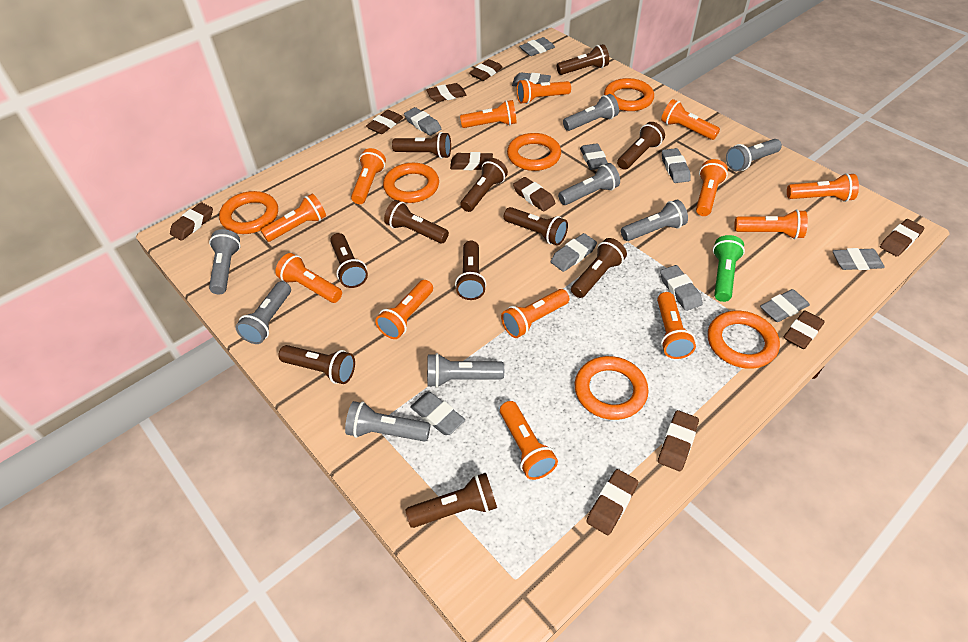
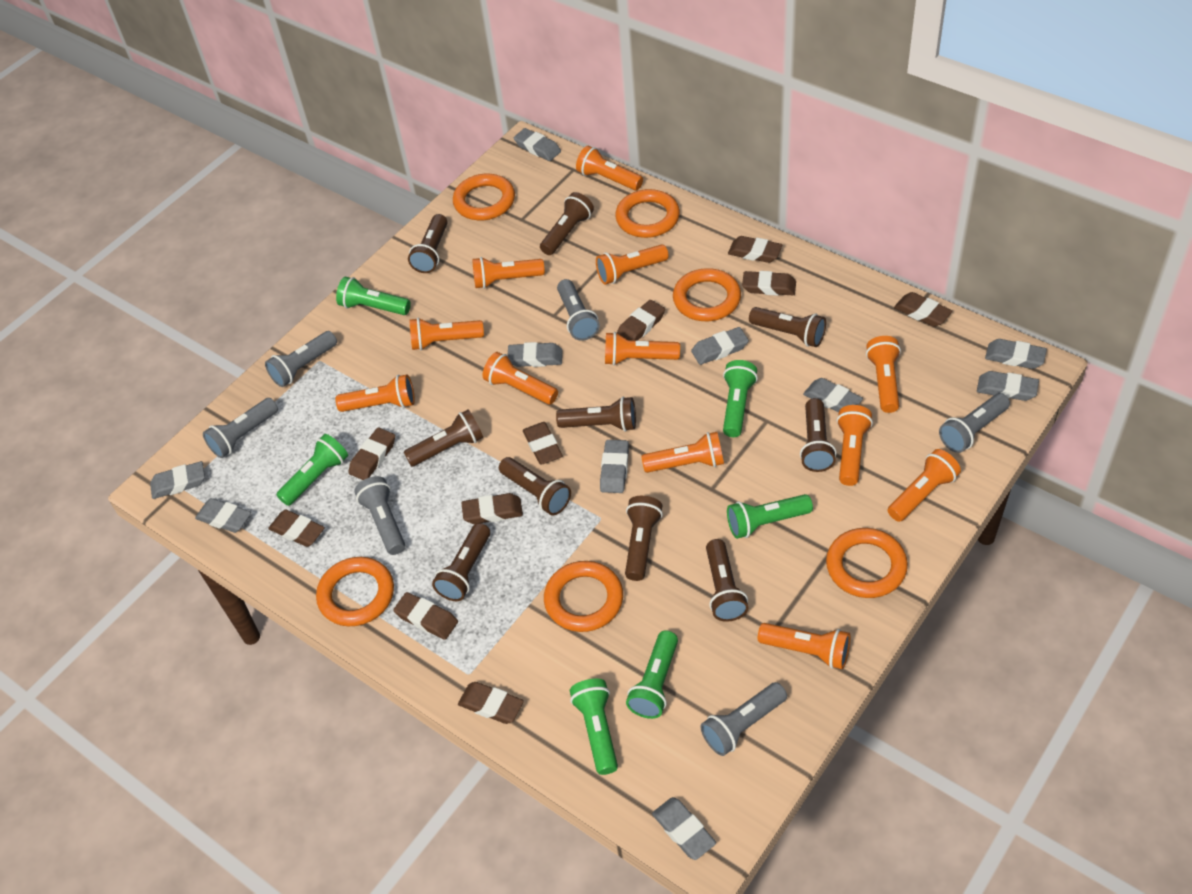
brown flashlight: 11 -> 10
green flashlight: 1 -> 6
grey flashlight: 8 -> 6
orange flashlight: 13 -> 12

